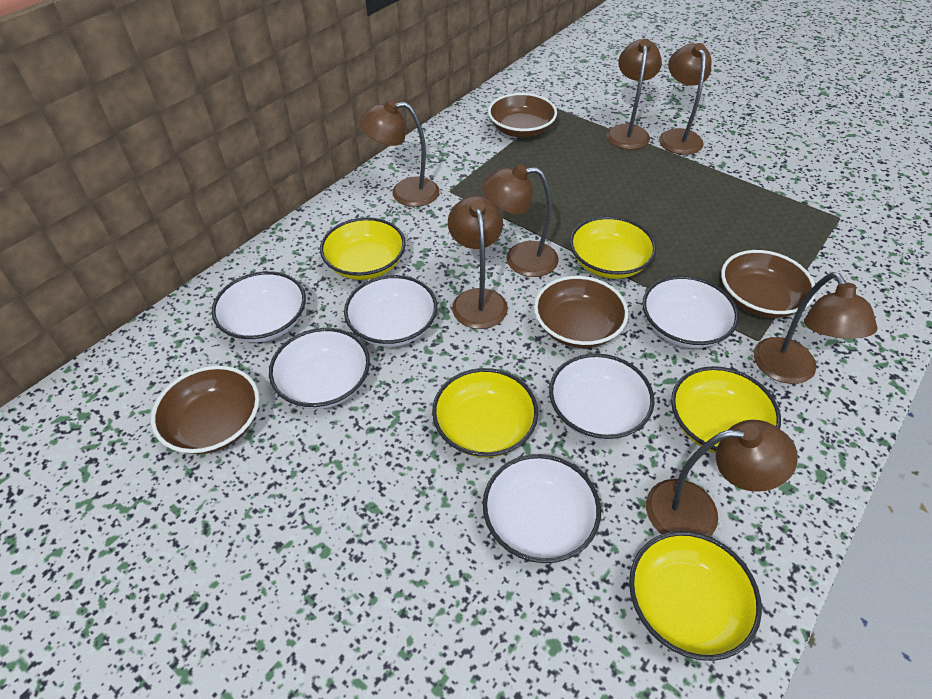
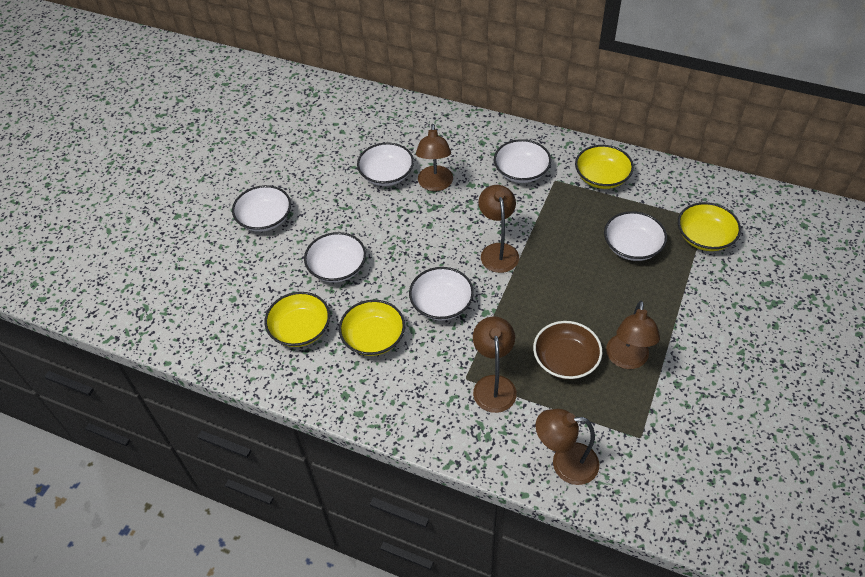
brown bowl: 4 -> 1
brown lamp: 7 -> 5
yellow bowl: 5 -> 4

